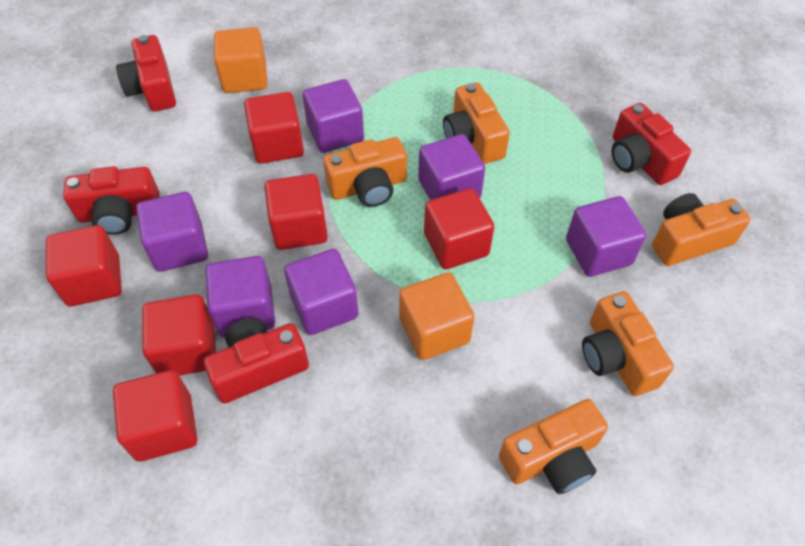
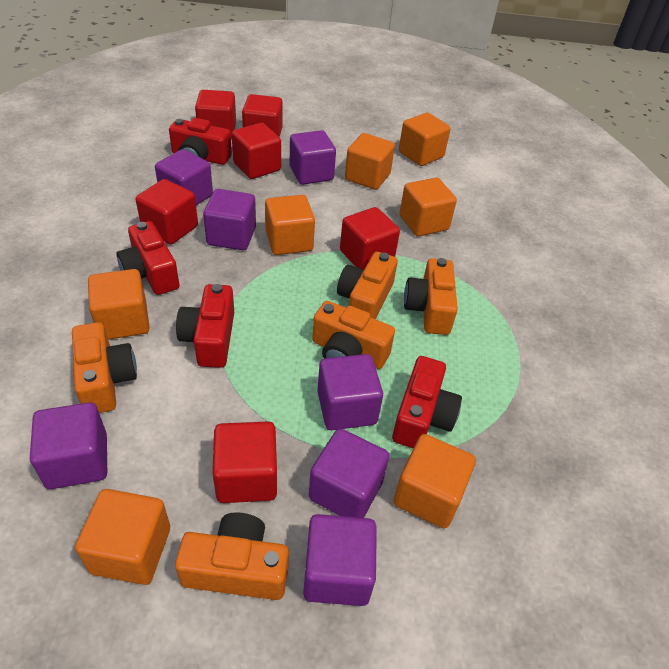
orange cube: 2 -> 7
purple cube: 6 -> 7

